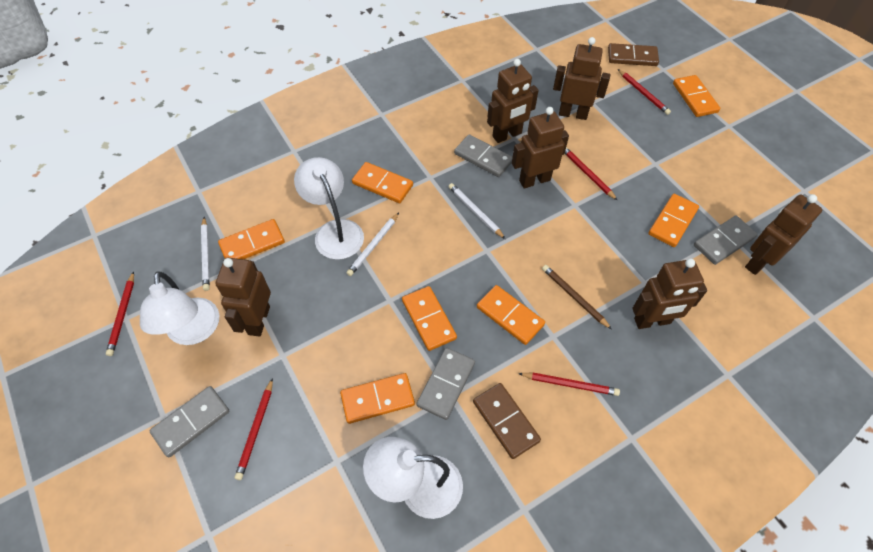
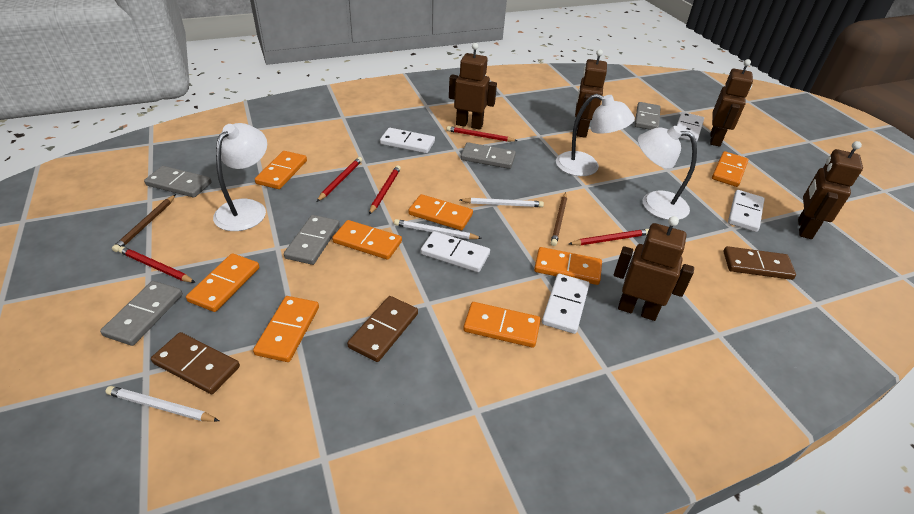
brown domino: 2 -> 3
brown pencil: 1 -> 2
brown robot: 6 -> 5
grey domino: 4 -> 5
orange domino: 7 -> 8
white domino: 0 -> 5

